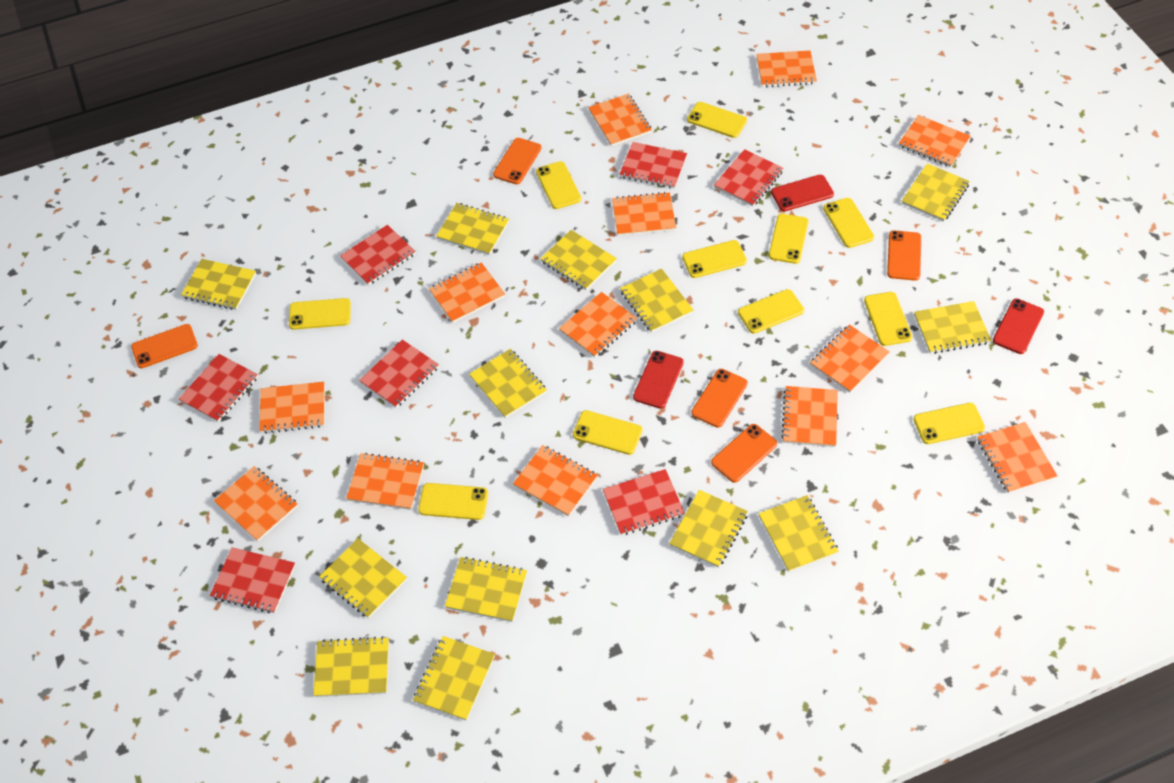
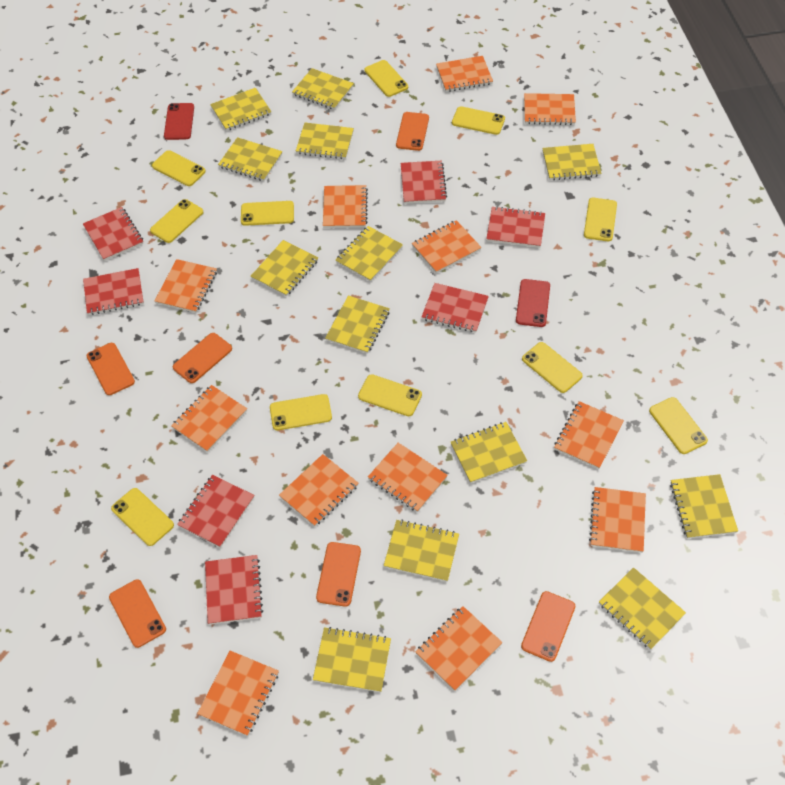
orange notebook: 13 -> 12
orange phone: 5 -> 6
red phone: 3 -> 2

